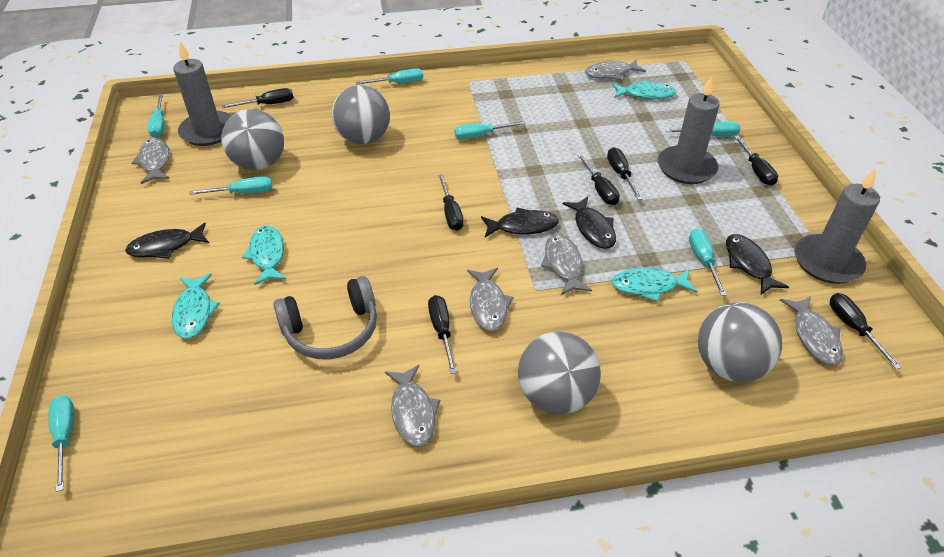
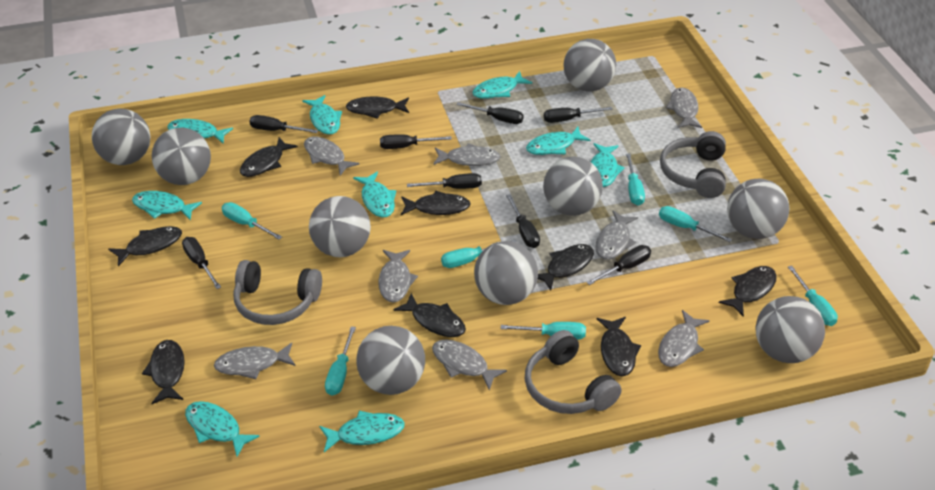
black fish: 4 -> 9
black screwdriver: 7 -> 8
grey ball: 4 -> 9
grey candle: 3 -> 0
grey fish: 6 -> 8
grey headphones: 1 -> 3
turquoise fish: 4 -> 9

